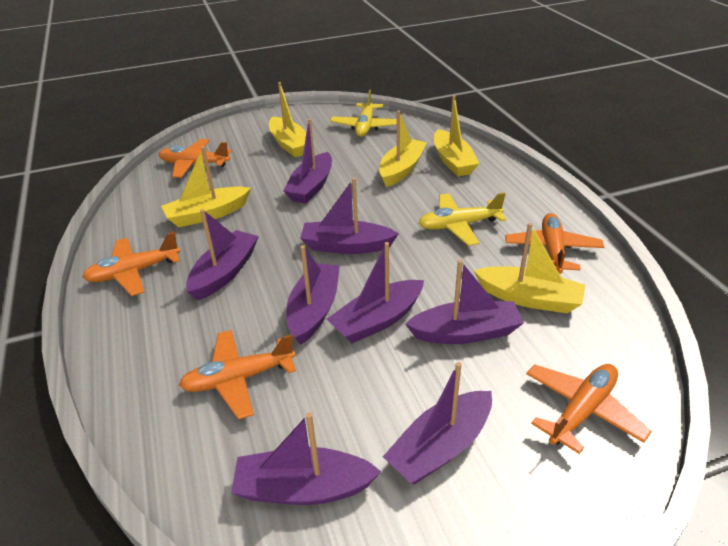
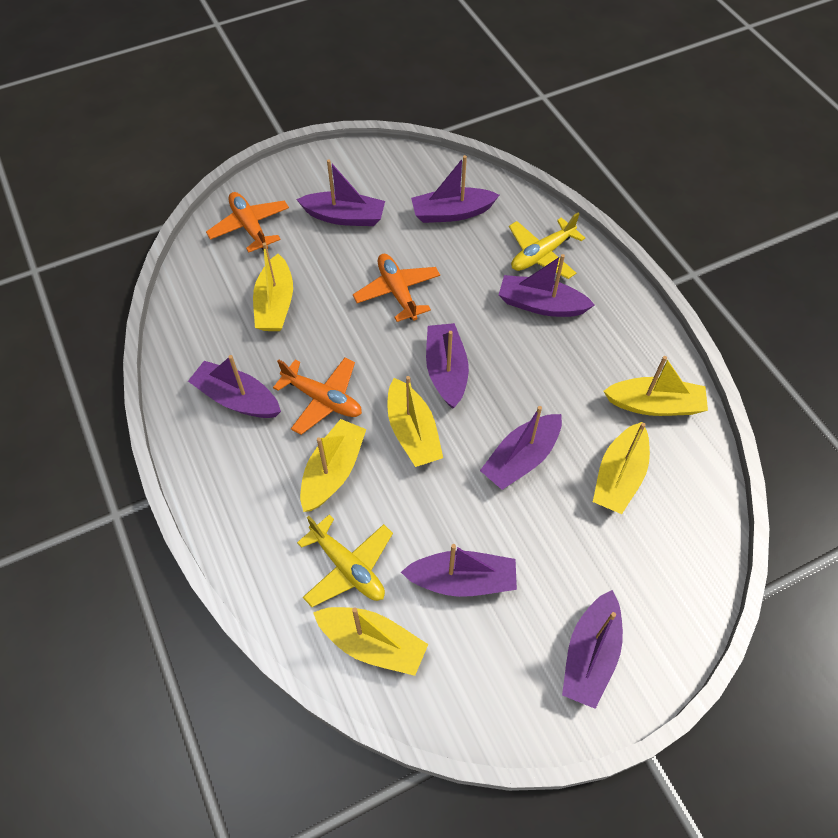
orange plane: 5 -> 3
yellow boat: 5 -> 6

